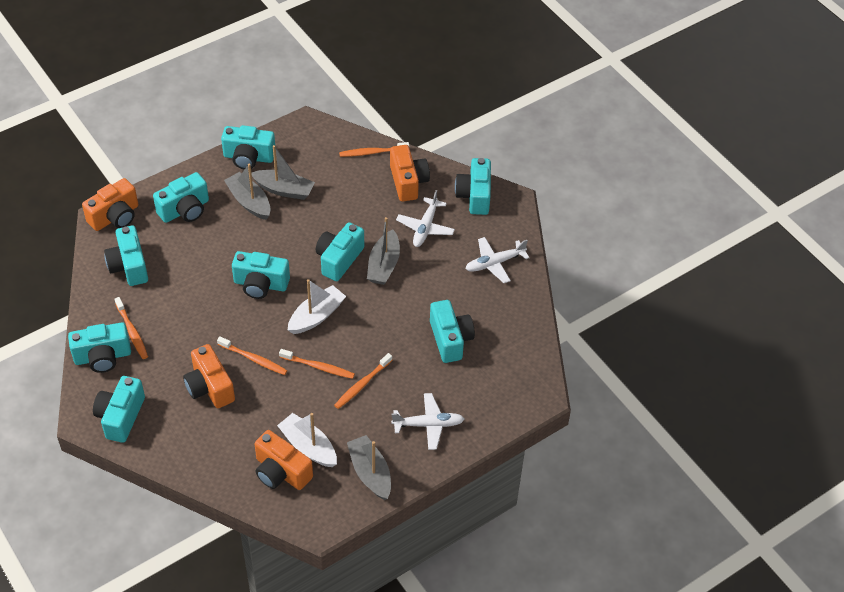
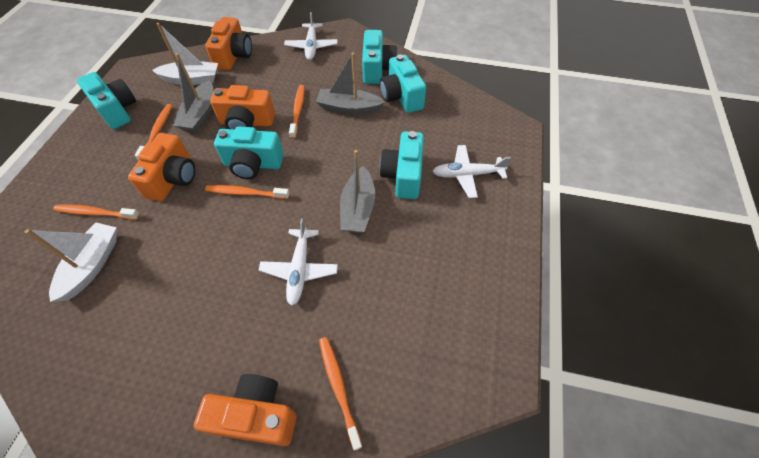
grey boat: 4 -> 3
turquoise camera: 9 -> 5

